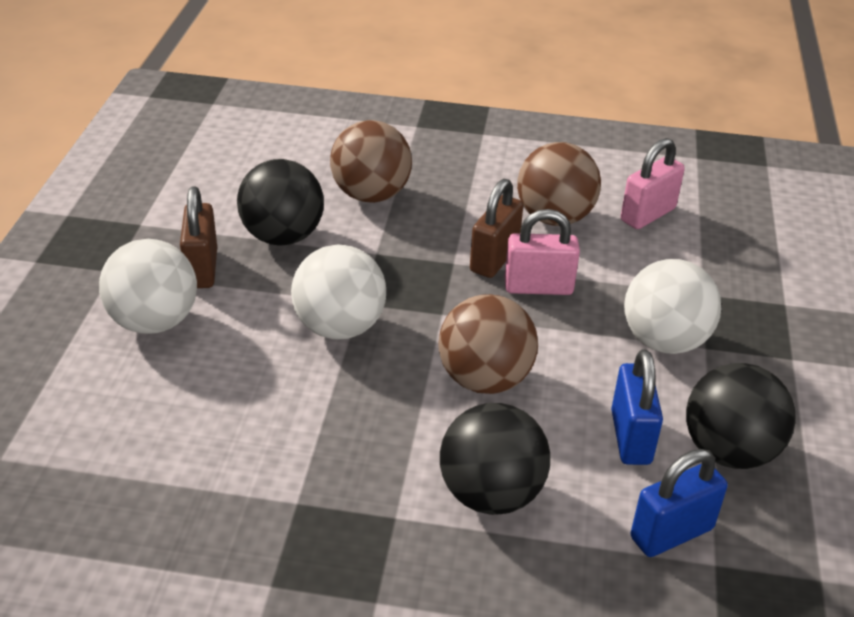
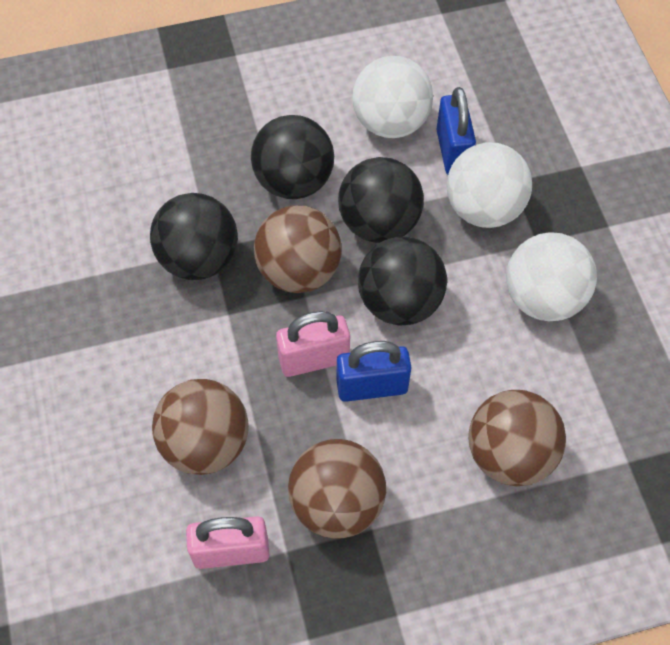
black ball: 3 -> 4
brown ball: 3 -> 4
brown padlock: 2 -> 0

